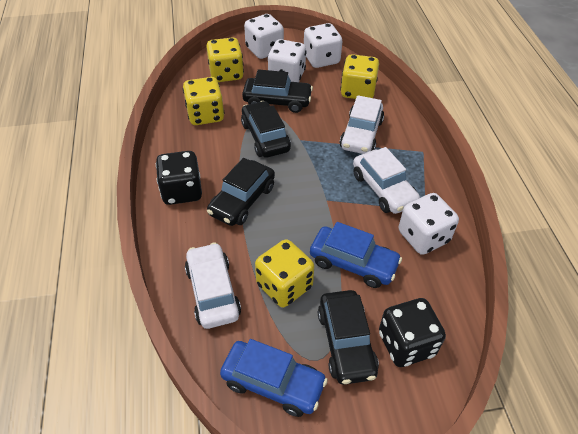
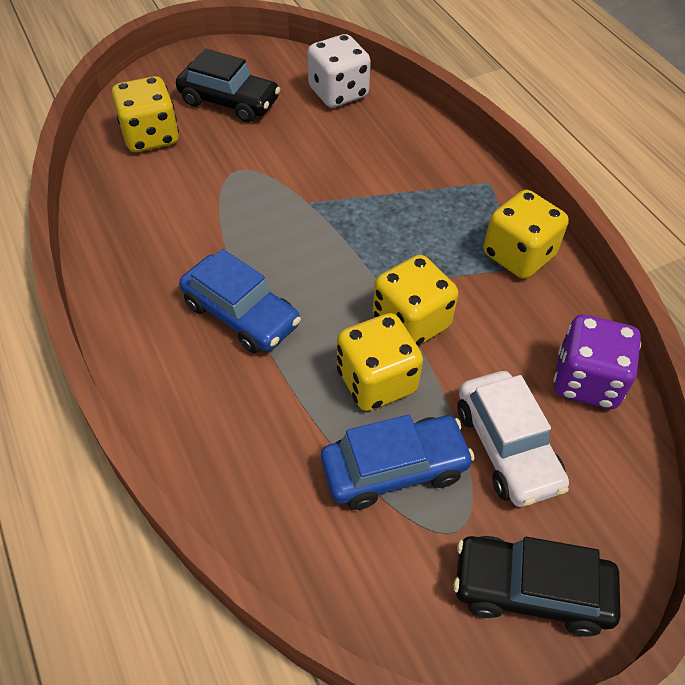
black car: 4 -> 2
black dice: 2 -> 0
purple dice: 0 -> 1
white car: 3 -> 1
white dice: 4 -> 1

